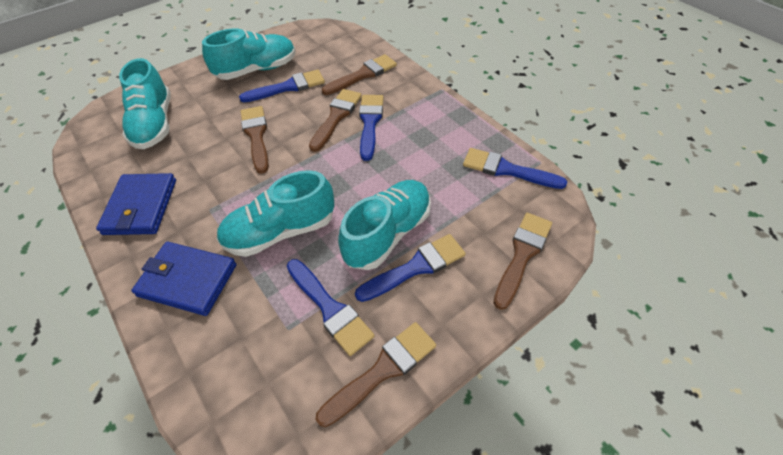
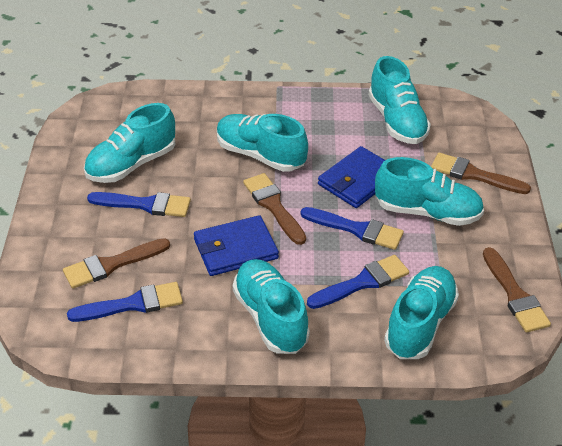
blue brush: 5 -> 4
brown brush: 5 -> 4
turquoise shoe: 4 -> 6

